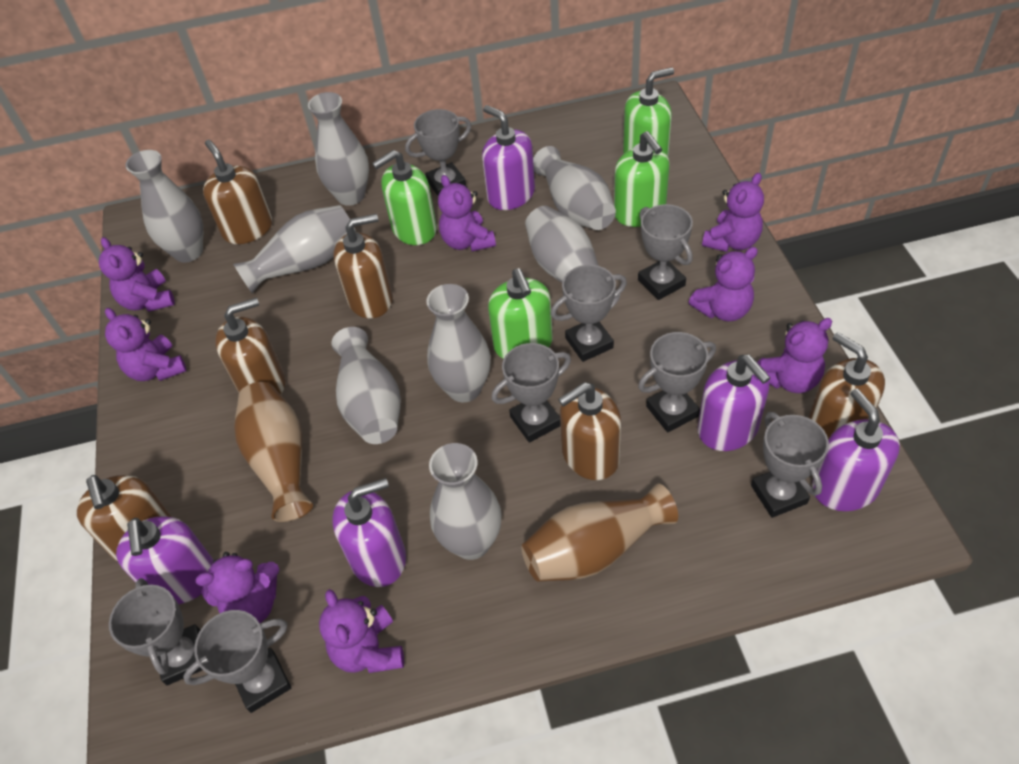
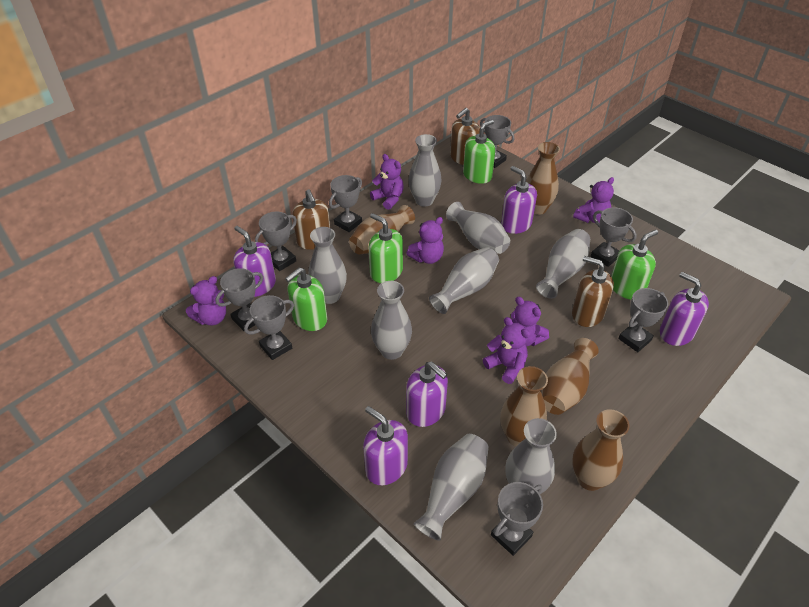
brown soap dispenser: 6 -> 3
brown vase: 2 -> 5
purple teddy bear: 8 -> 6

